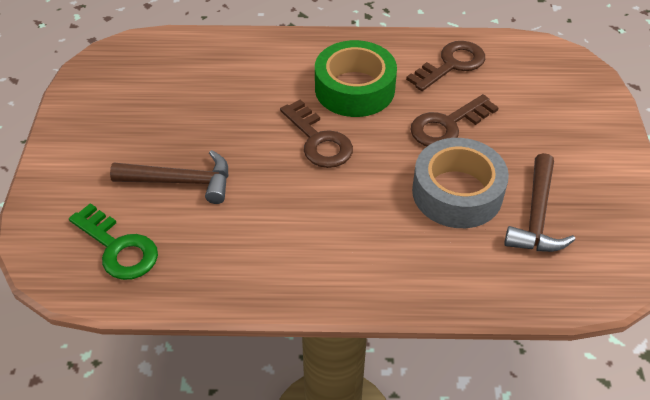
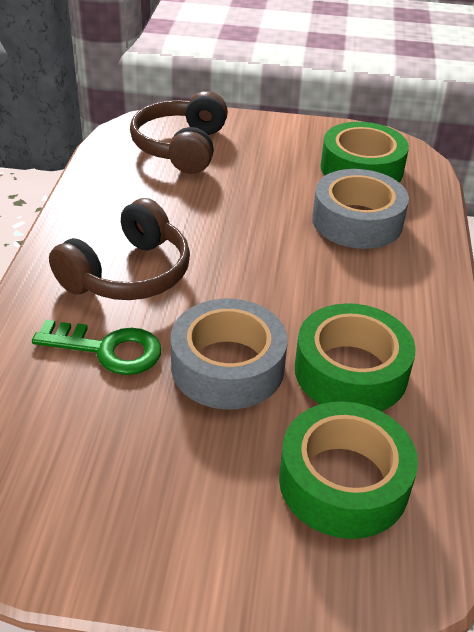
brown hammer: 2 -> 0
brown headphones: 0 -> 2
brown key: 3 -> 0
green tape: 1 -> 3
grey tape: 1 -> 2

